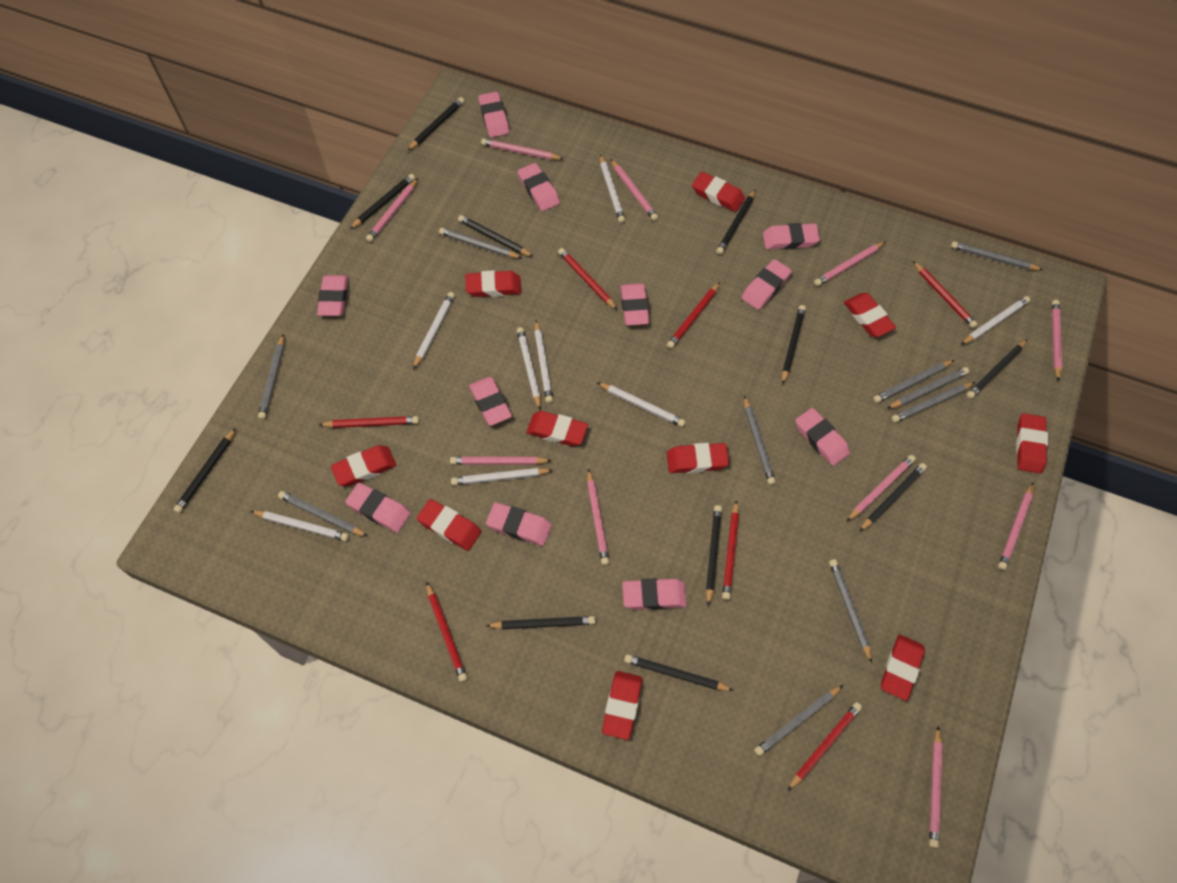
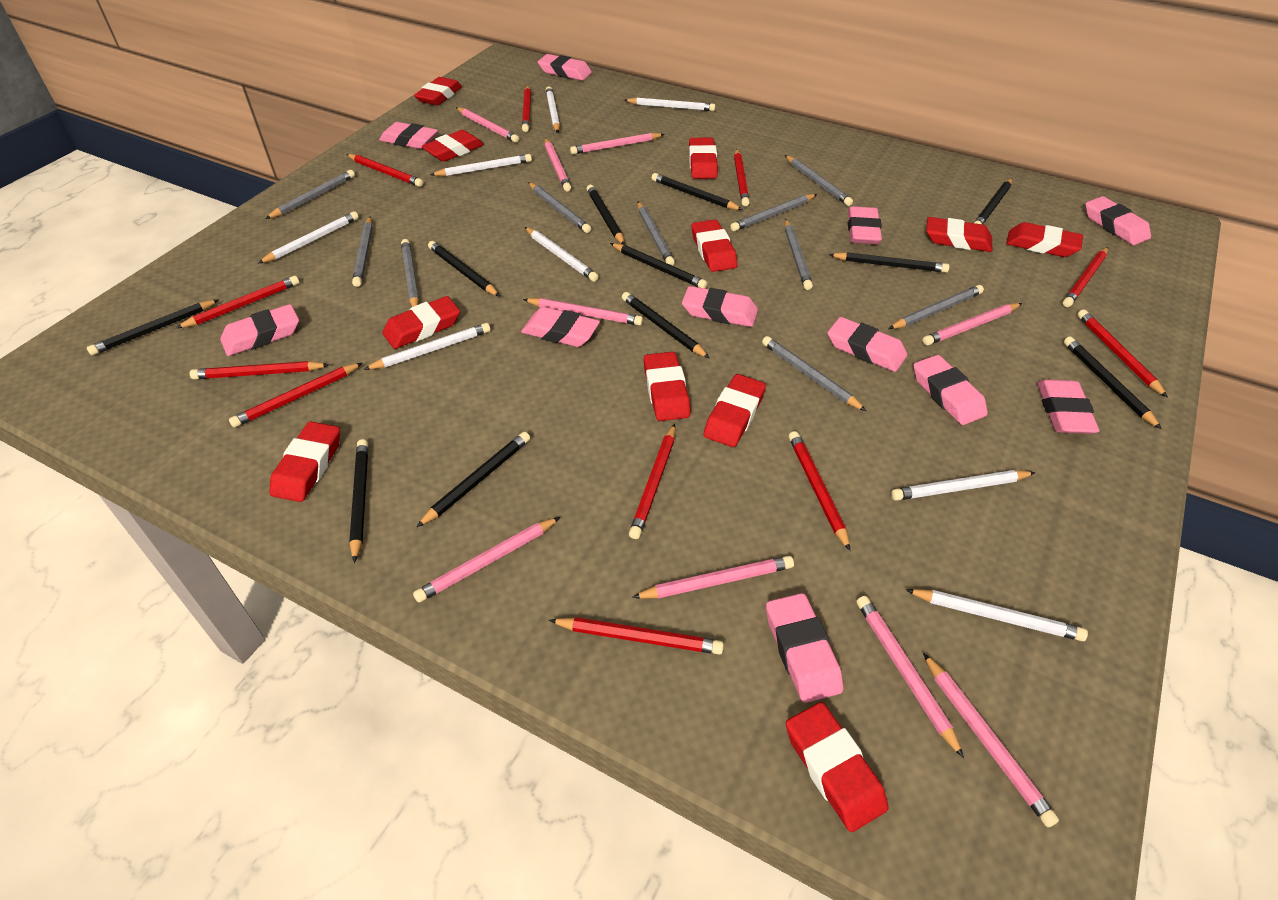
pink pencil: 10 -> 9
red eraser: 10 -> 11
red pencil: 7 -> 11

